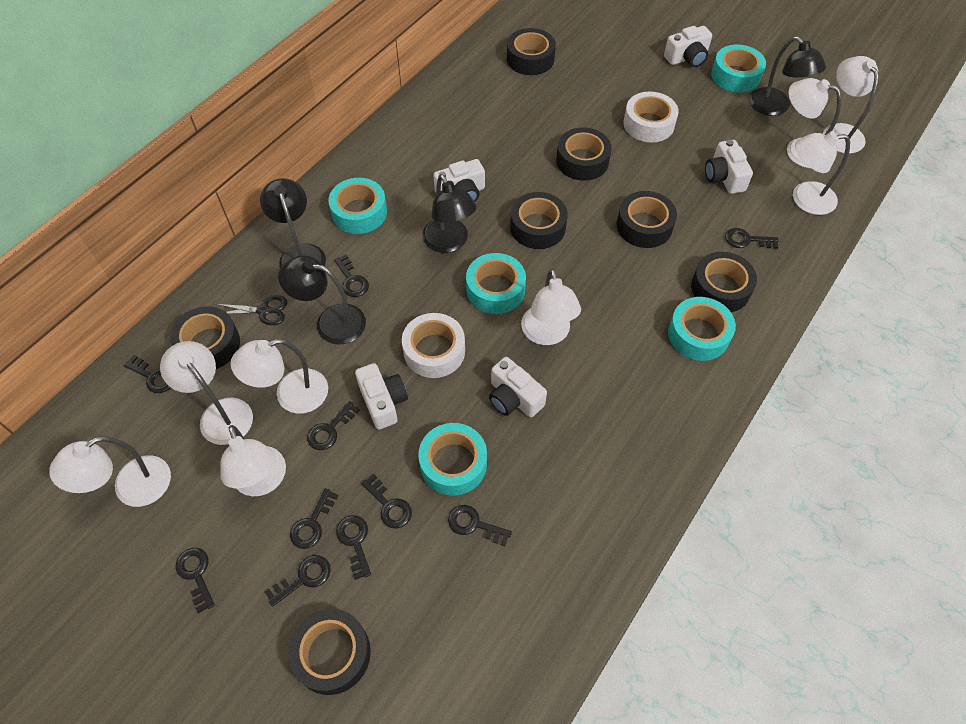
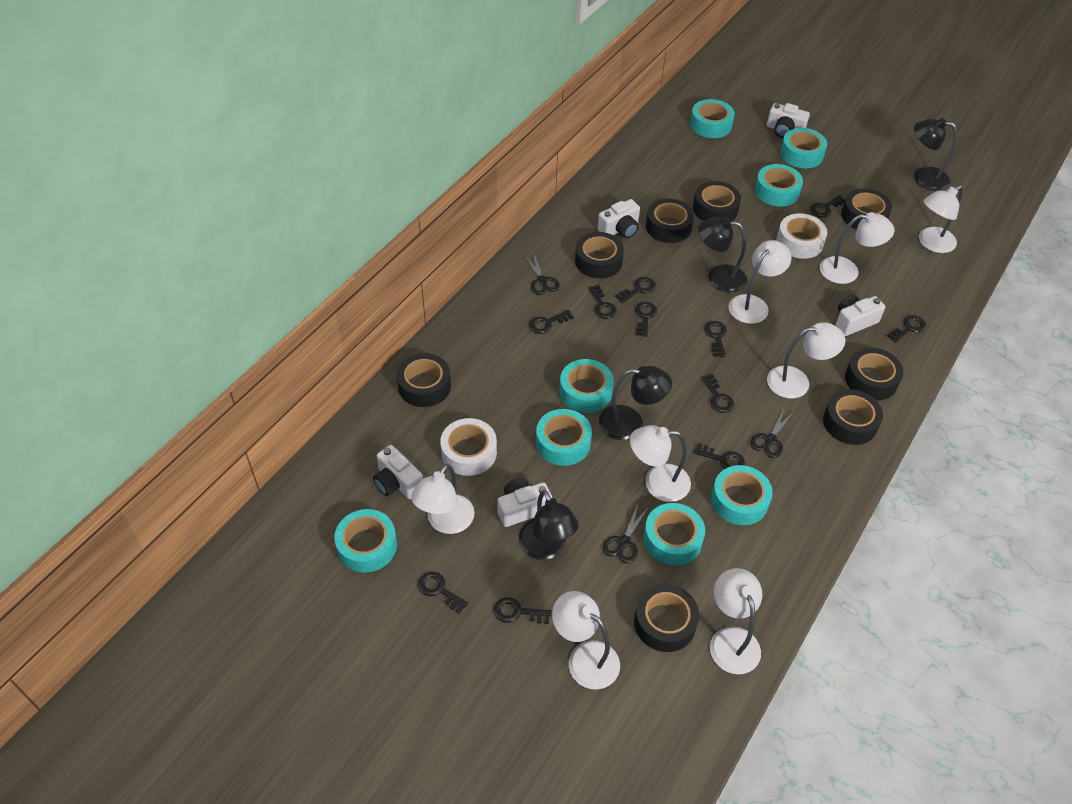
black key: 10 -> 11
black scissors: 1 -> 3
black tape: 7 -> 8
turquoise tape: 5 -> 8

